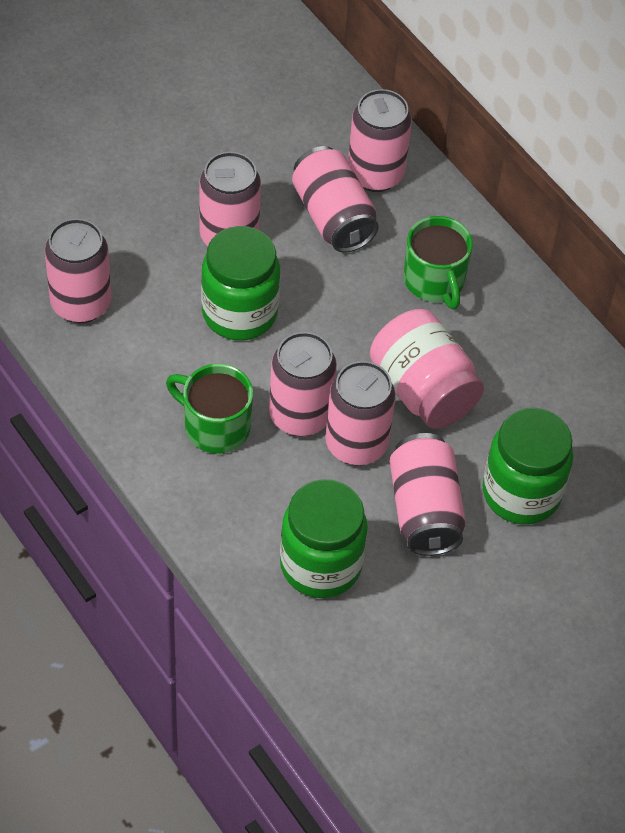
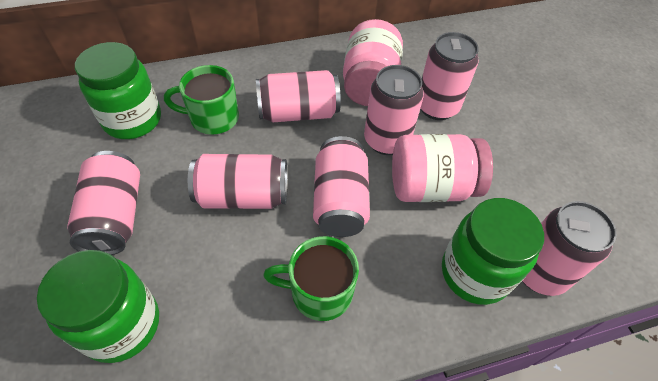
pink jar: 1 -> 2

